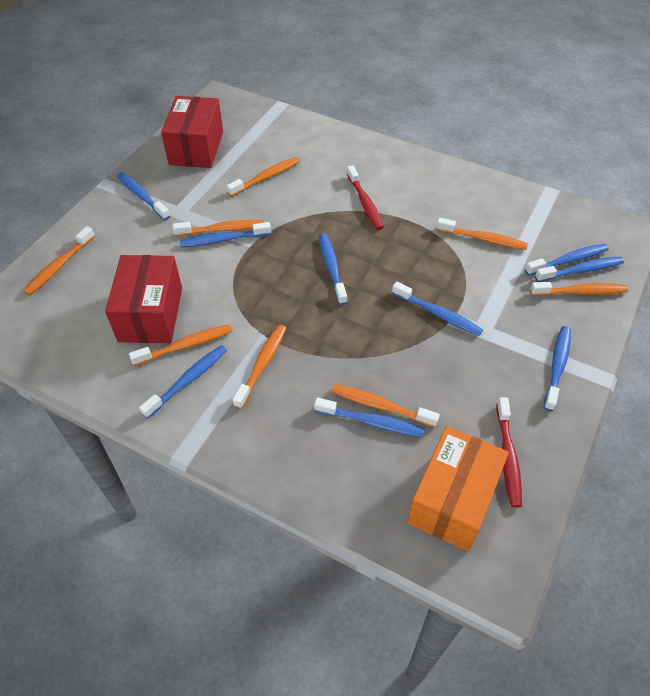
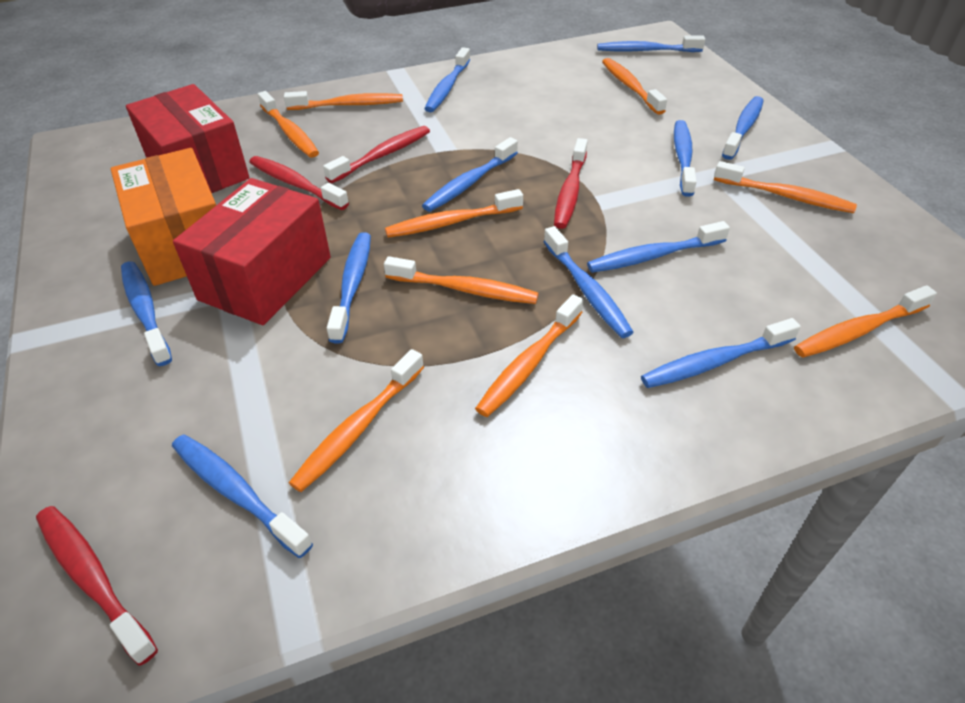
blue toothbrush: 9 -> 11
orange toothbrush: 8 -> 9
red toothbrush: 2 -> 4

